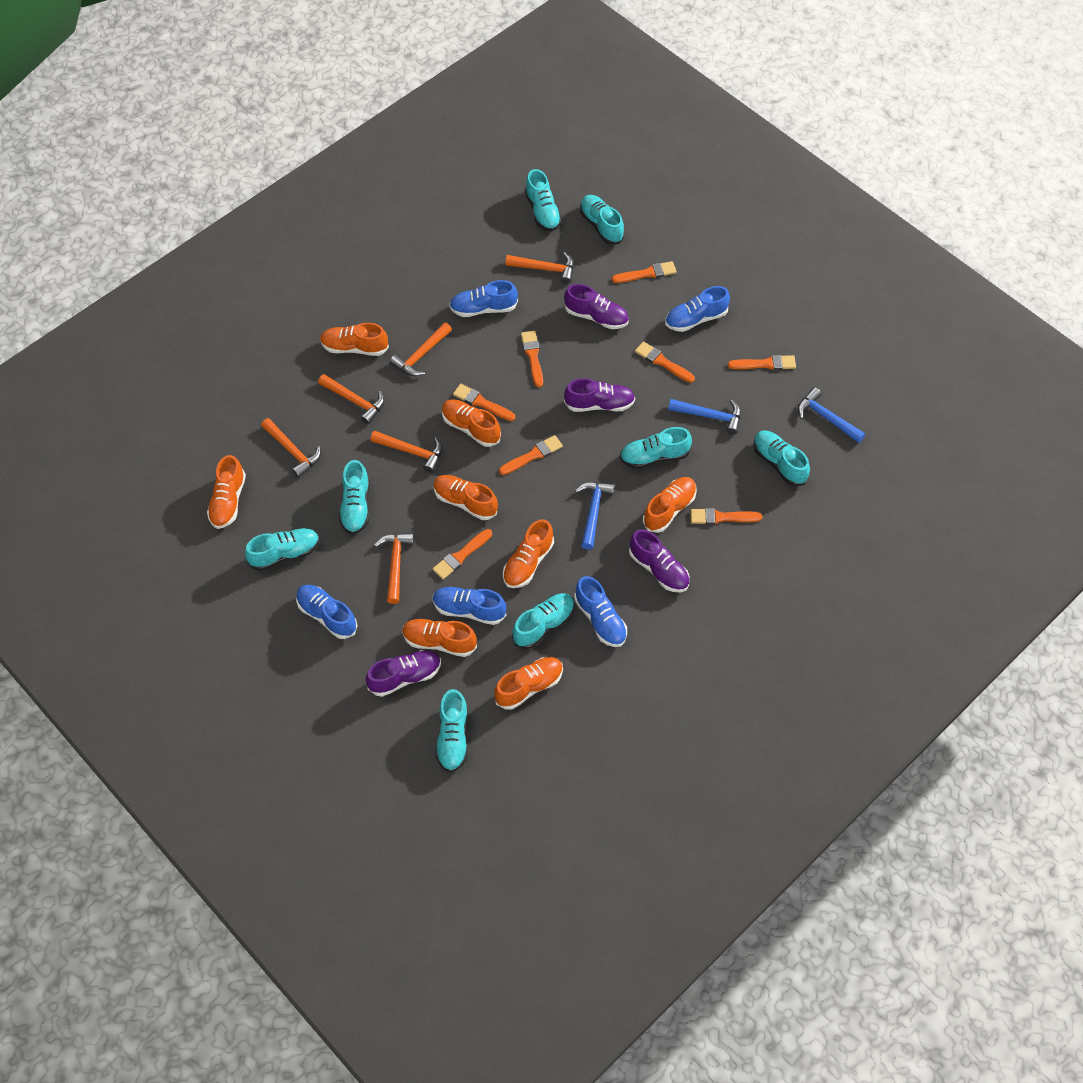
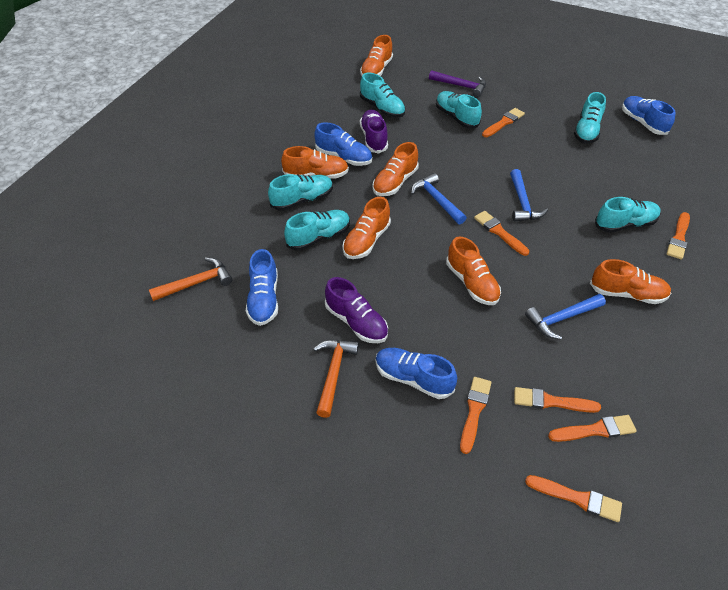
blue shoe: 5 -> 4
orange brush: 8 -> 7
orange hammer: 6 -> 2
orange shoe: 8 -> 6
purple hammer: 0 -> 1
purple shoe: 4 -> 2
turquoise shoe: 8 -> 6

